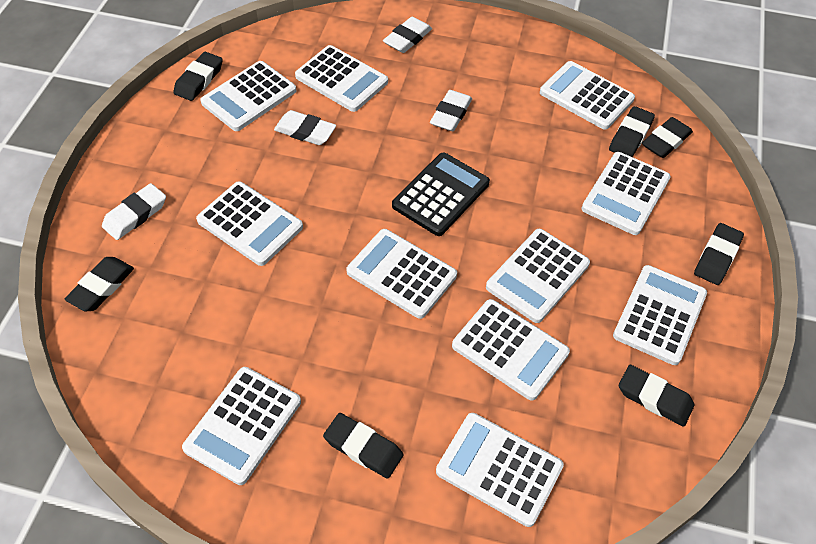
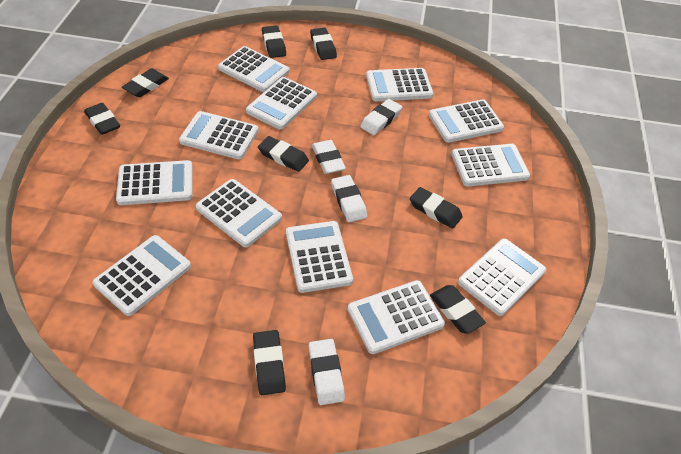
black calculator: 1 -> 0
black eraser: 7 -> 8
white calculator: 11 -> 12

